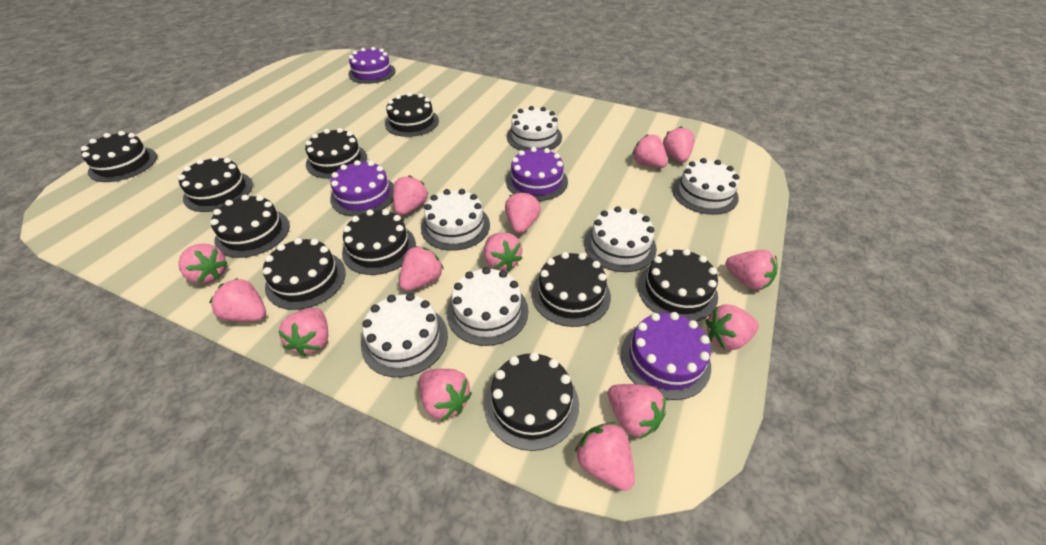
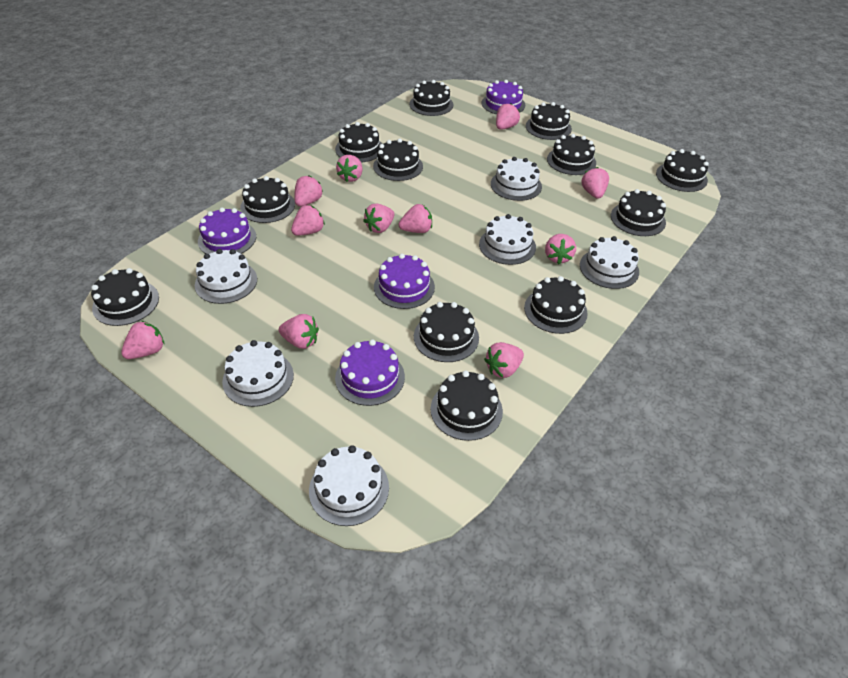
black cake: 10 -> 12
pink strawberry: 14 -> 11

